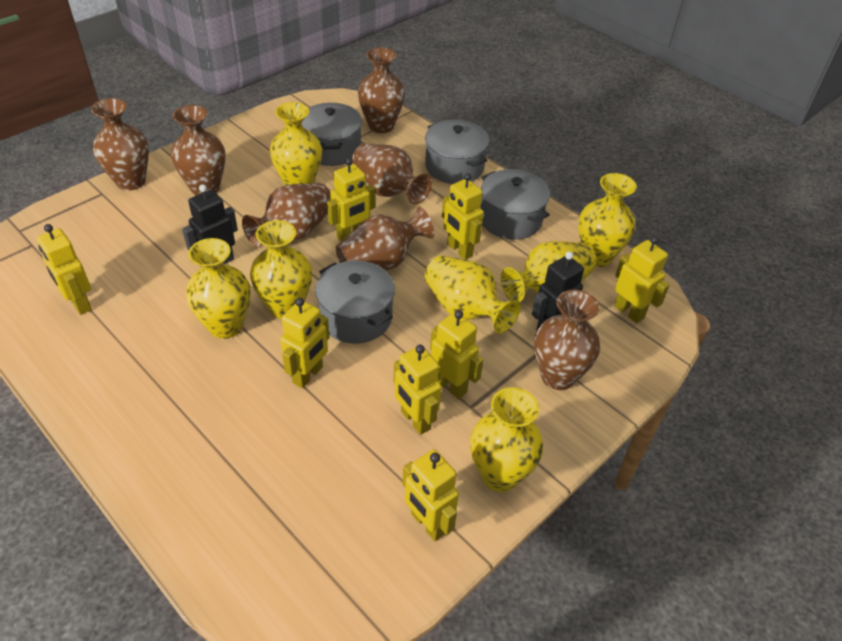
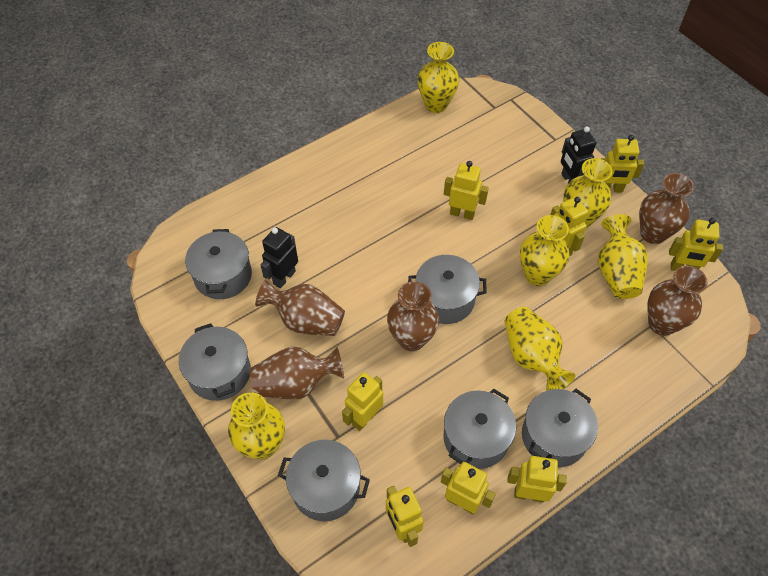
brown vase: 7 -> 5
grey pot: 4 -> 6
yellow vase: 7 -> 6

